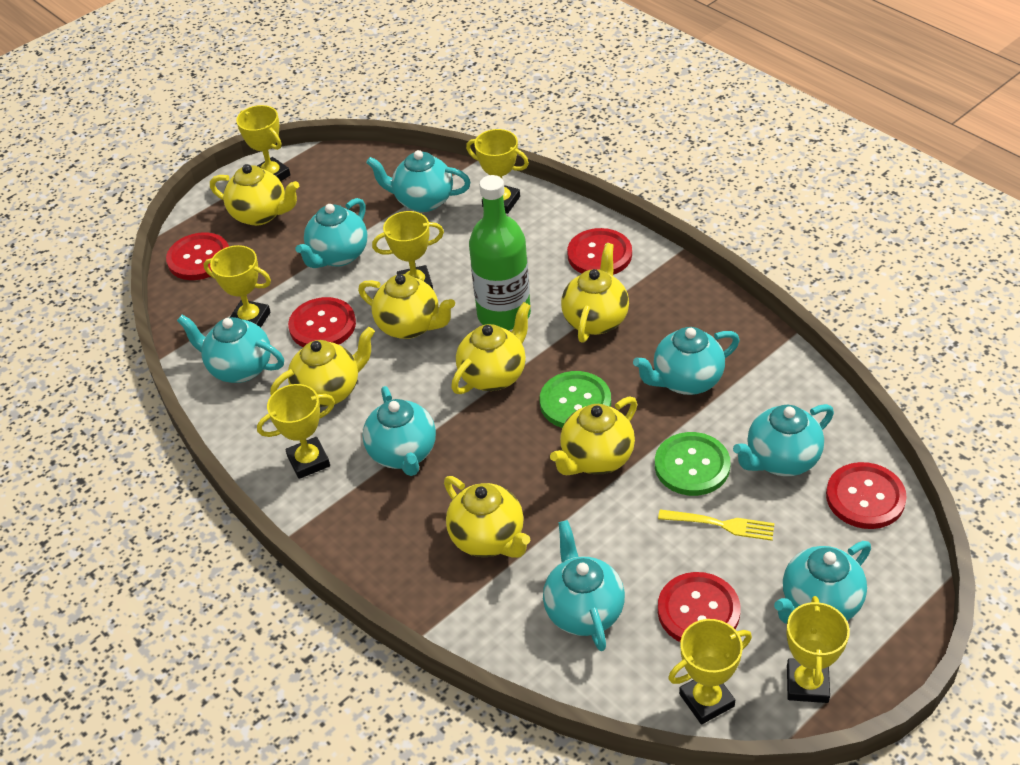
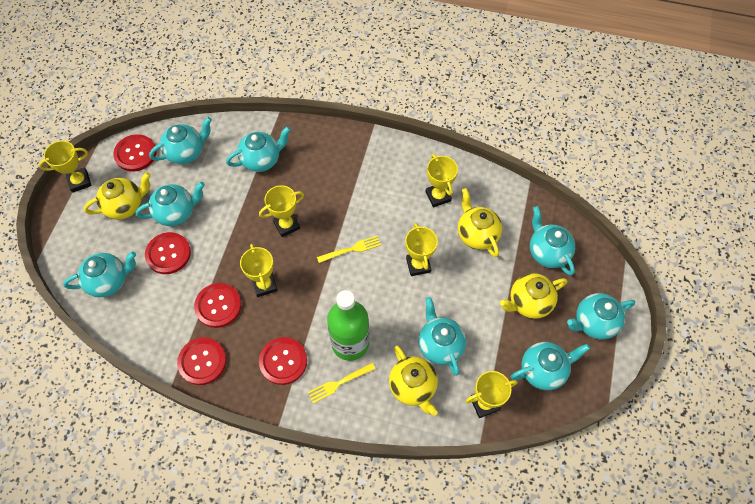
green button: 2 -> 0
yellow fork: 1 -> 2
yellow teapot: 7 -> 4
yellow trophy: 7 -> 6

